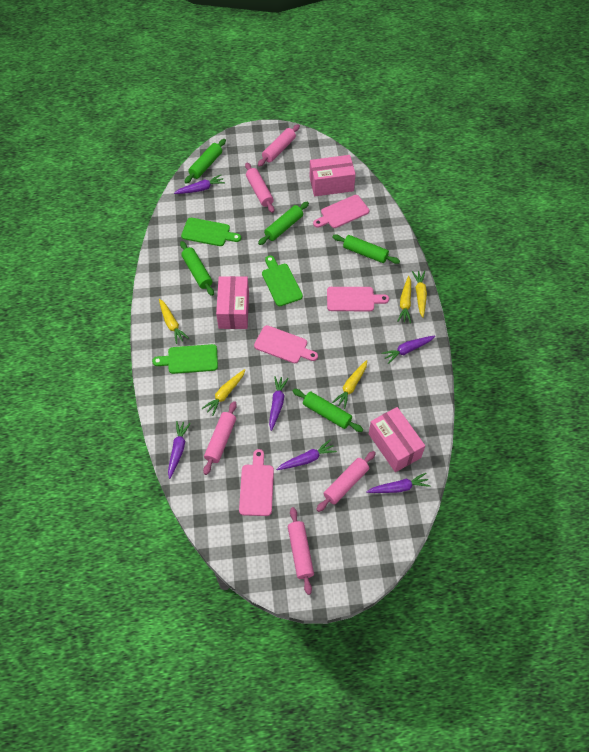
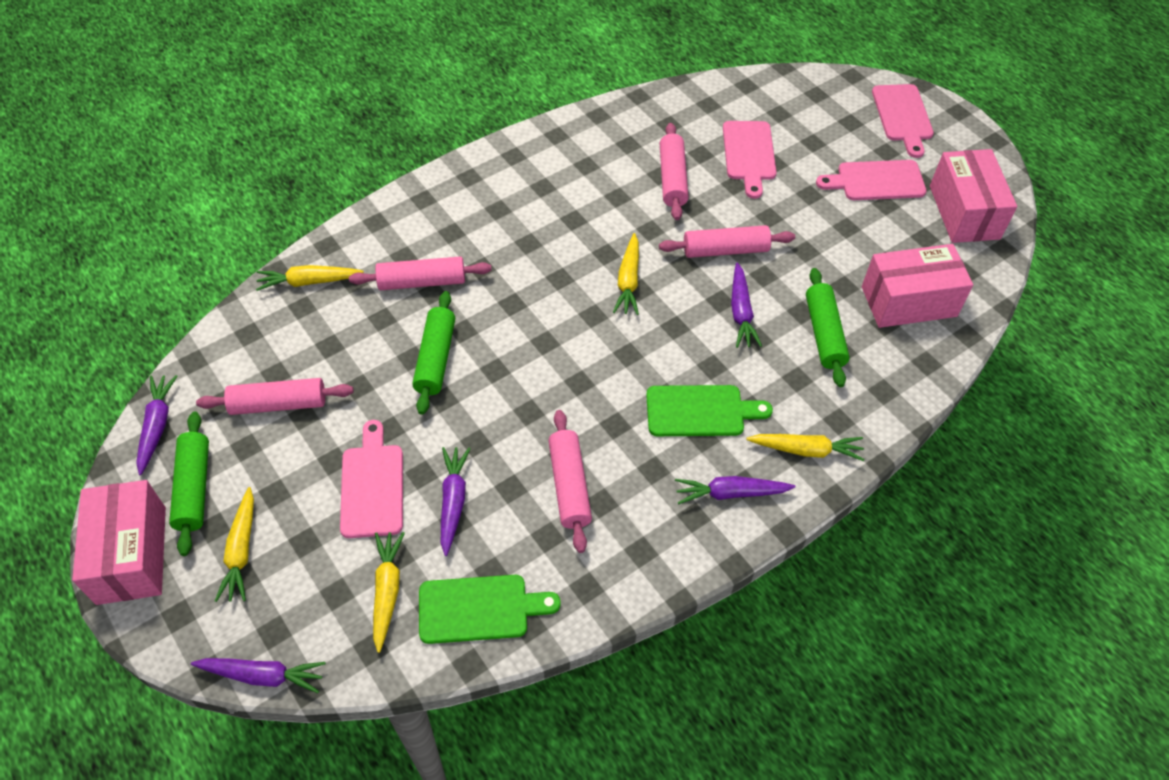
green cutting board: 3 -> 2
green rolling pin: 5 -> 3
purple carrot: 6 -> 5

